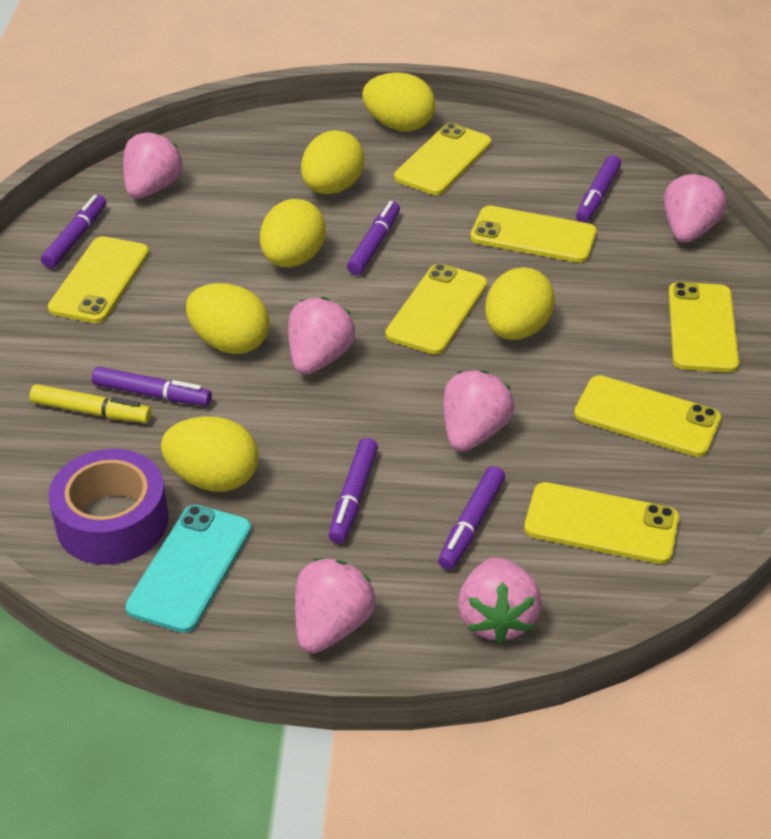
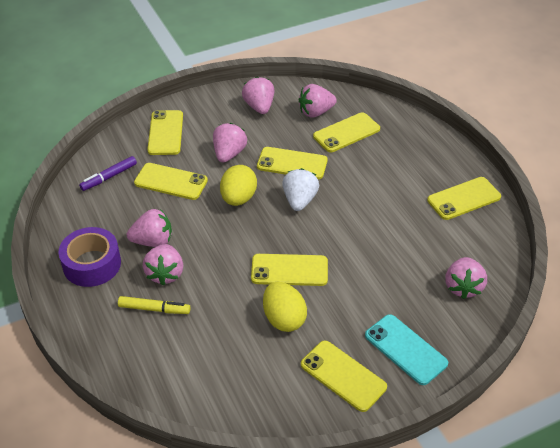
purple marker: 6 -> 1
white strawberry: 0 -> 1
yellow egg: 6 -> 2

